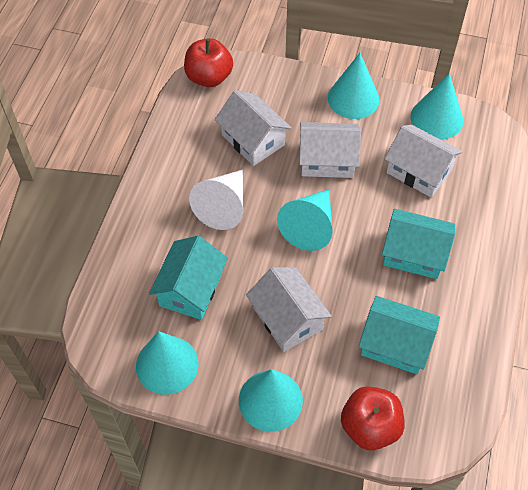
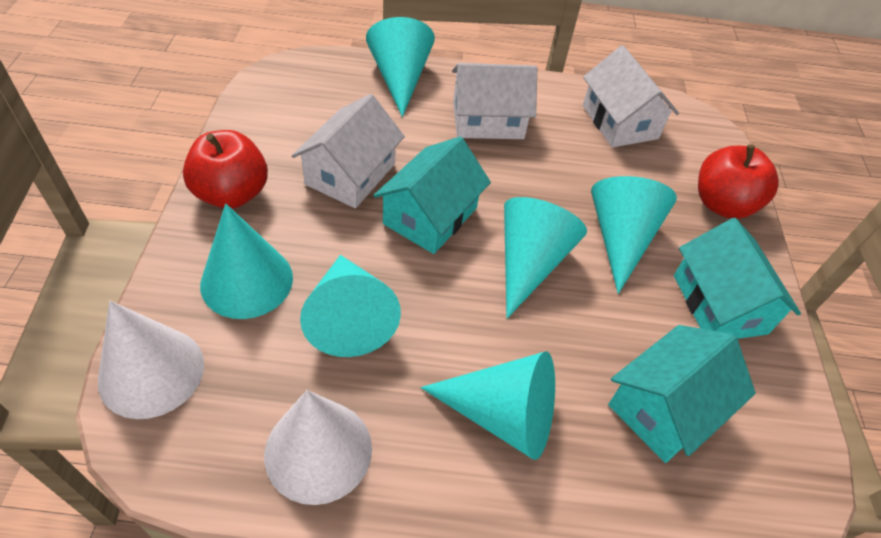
turquoise cone: 5 -> 6
white cone: 1 -> 2
white house: 4 -> 3

